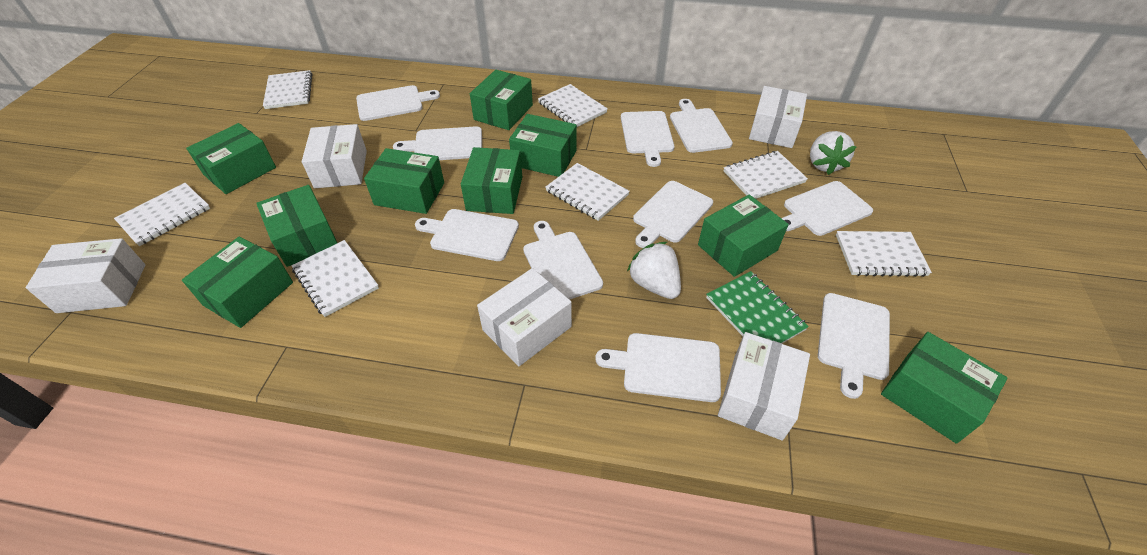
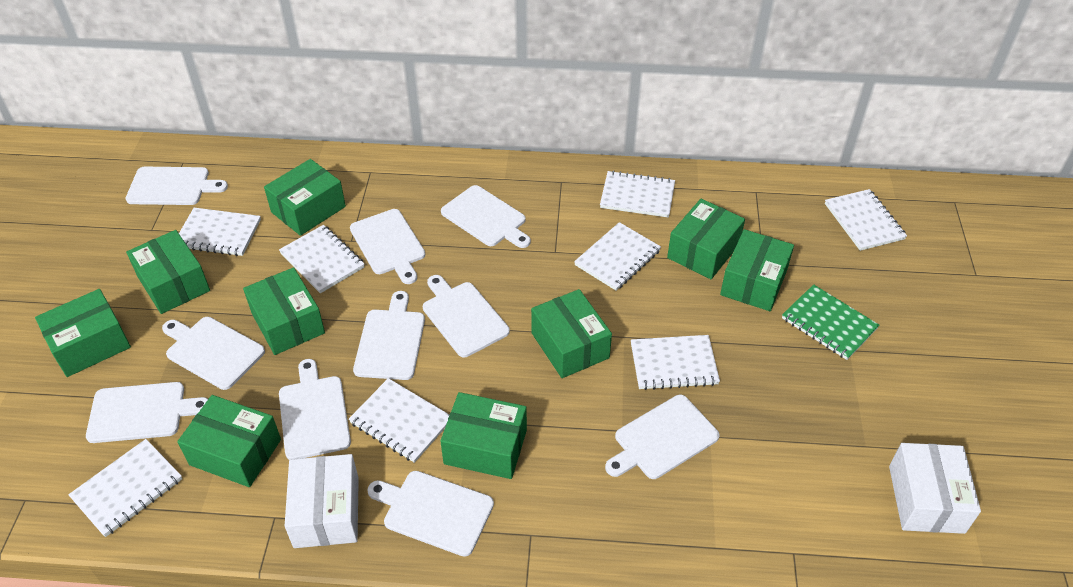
white box: 5 -> 2
white notebook: 7 -> 8
white strawberry: 2 -> 0

